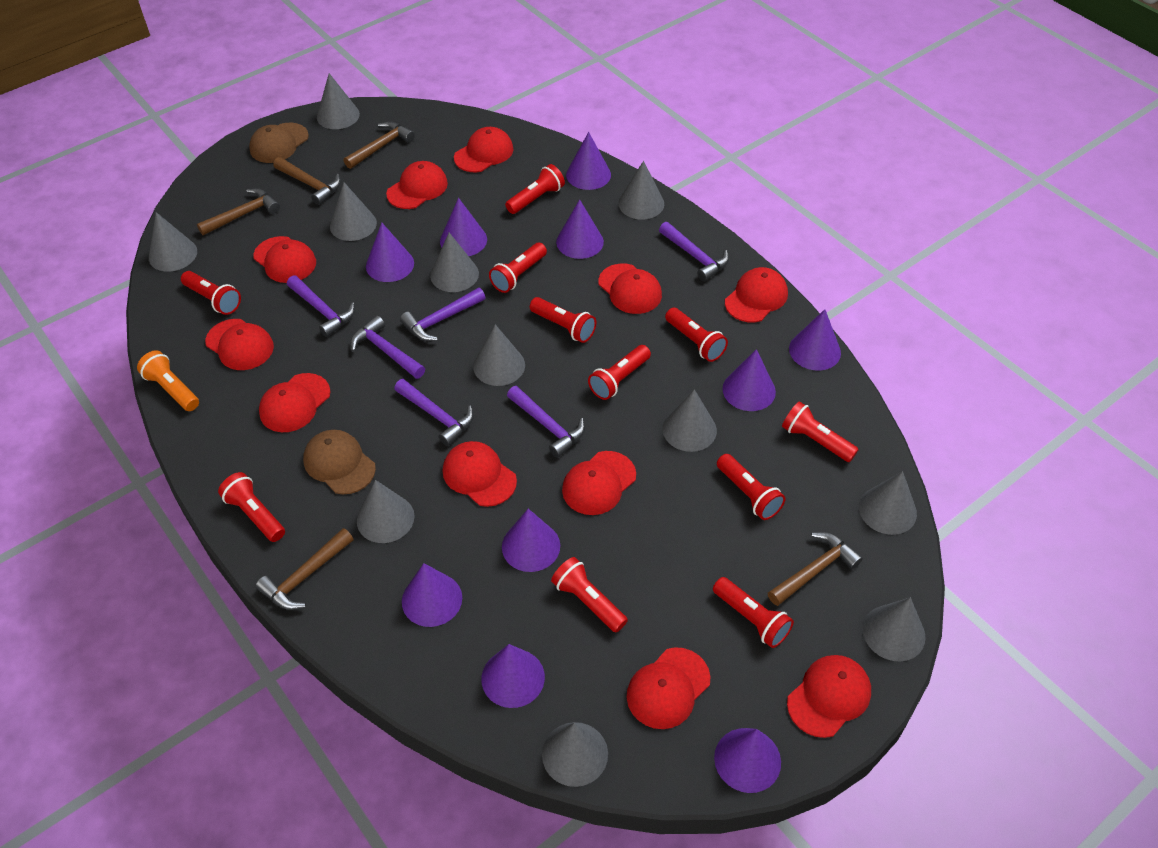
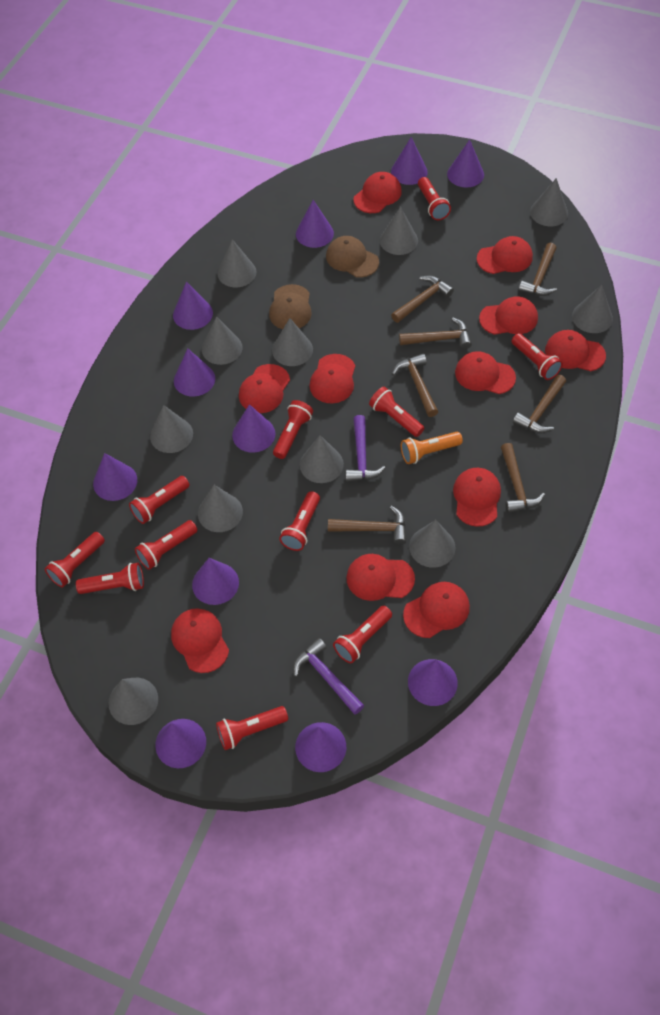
brown hammer: 5 -> 7
purple cone: 10 -> 11
purple hammer: 6 -> 2

